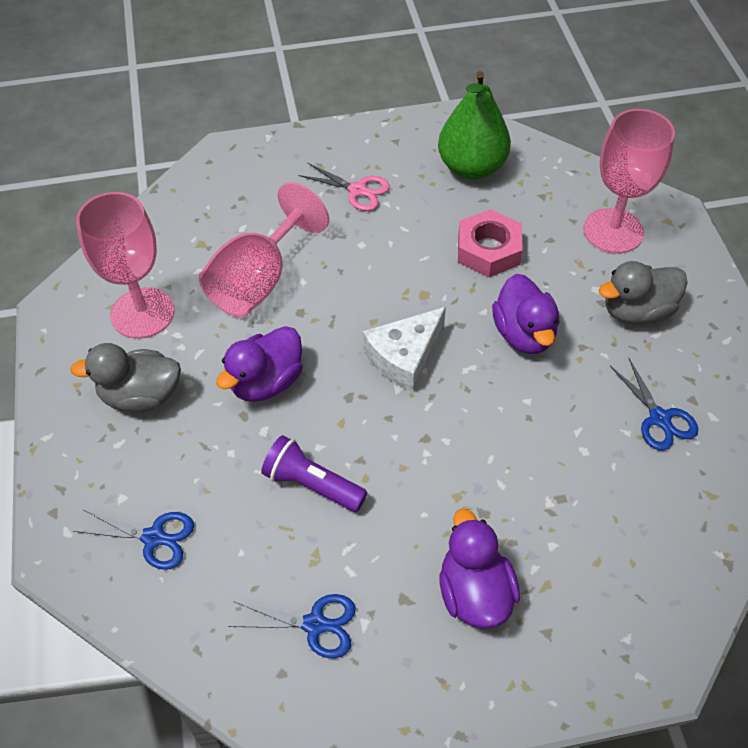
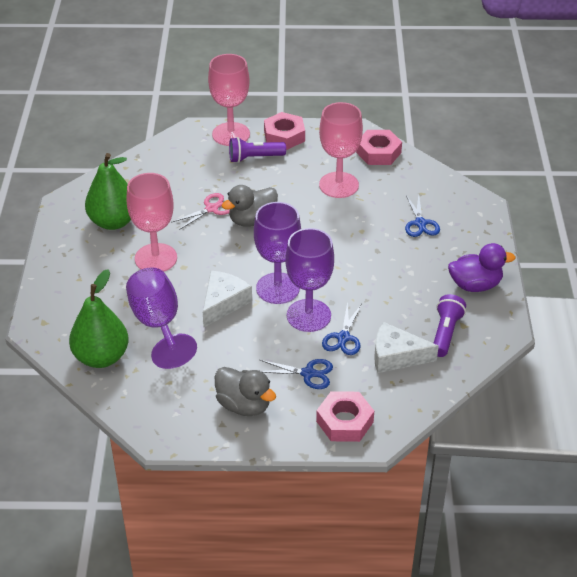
green pear: 1 -> 2
pink nut: 1 -> 3
purple duck: 3 -> 1
purple flashlight: 1 -> 2
purple goblet: 0 -> 3
white cheese: 1 -> 2

